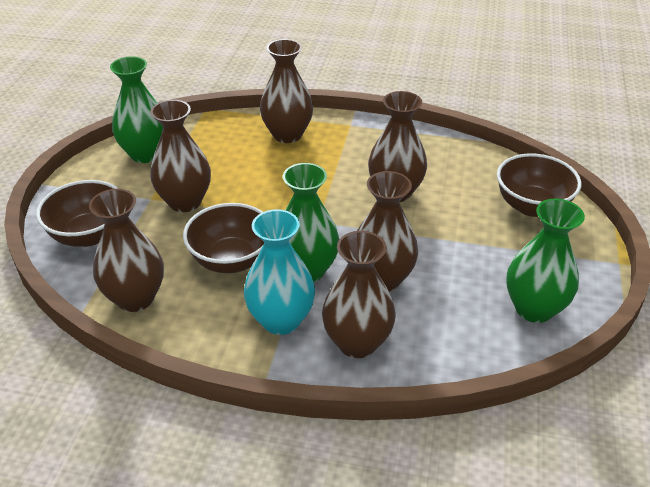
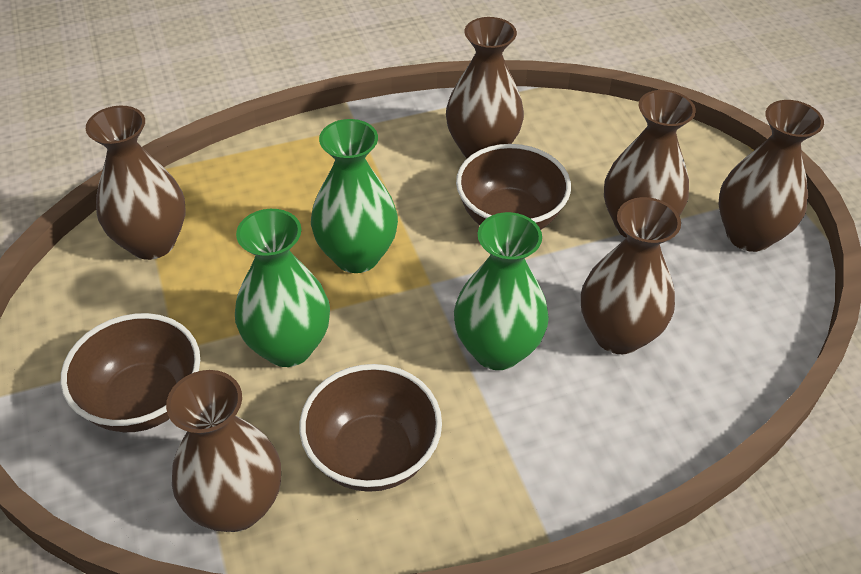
turquoise vase: 1 -> 0

